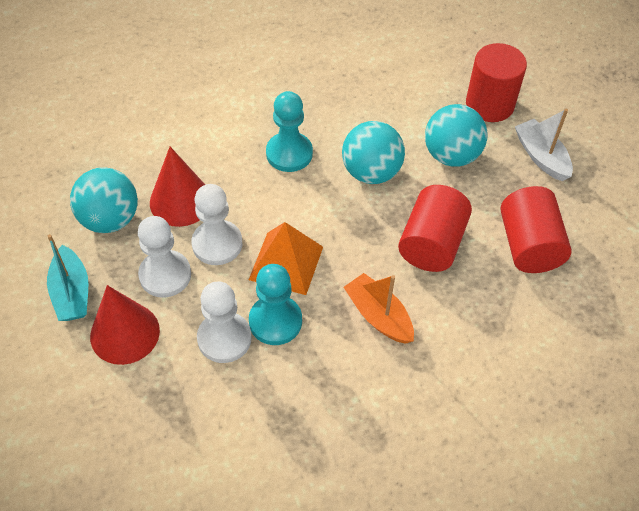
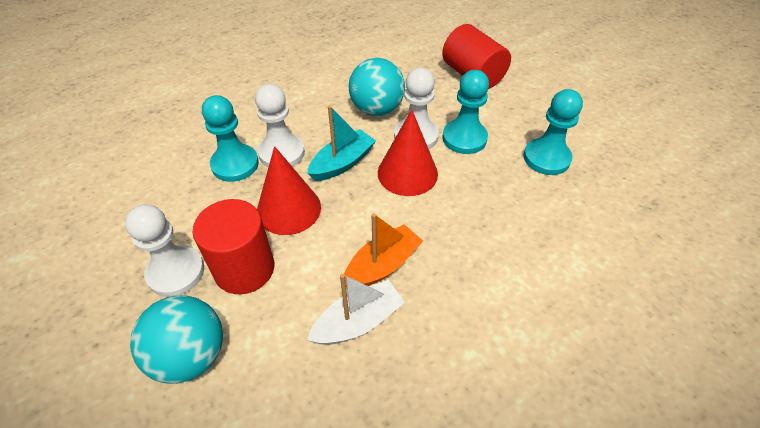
orange pyramid: 1 -> 0
red cylinder: 3 -> 2
turquoise ball: 3 -> 2
turquoise pawn: 2 -> 3

